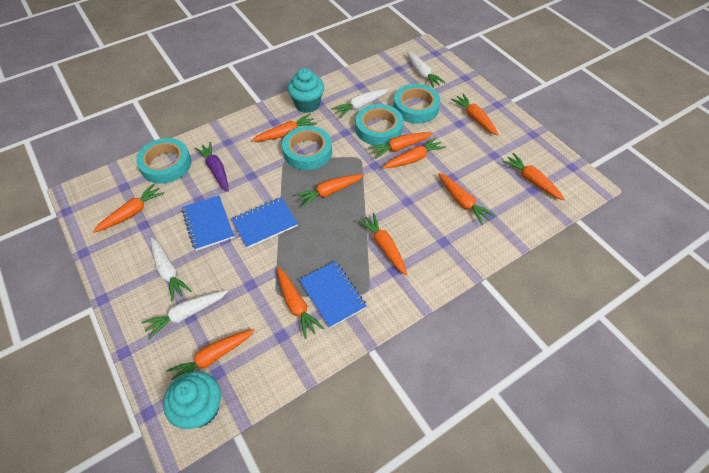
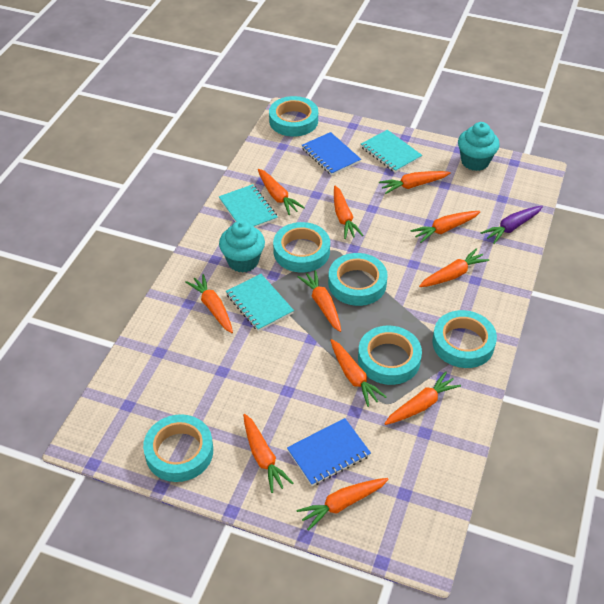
blue notebook: 3 -> 2
turquoise notebook: 0 -> 3
turquoise tape: 4 -> 6
white carrot: 4 -> 0

